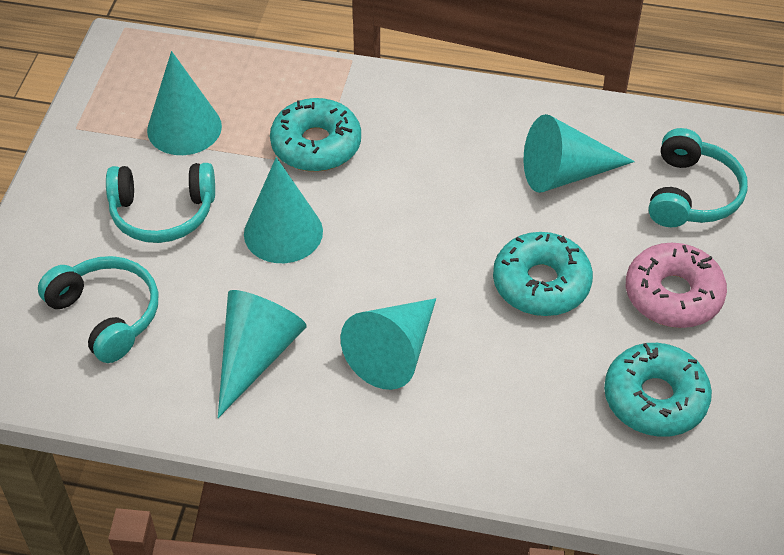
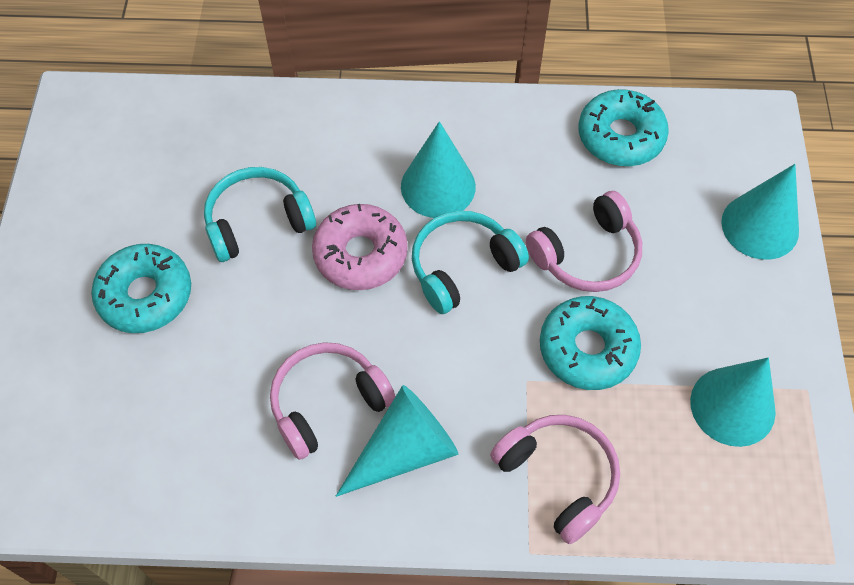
pink headphones: 0 -> 3
turquoise cone: 5 -> 4
turquoise headphones: 3 -> 2

